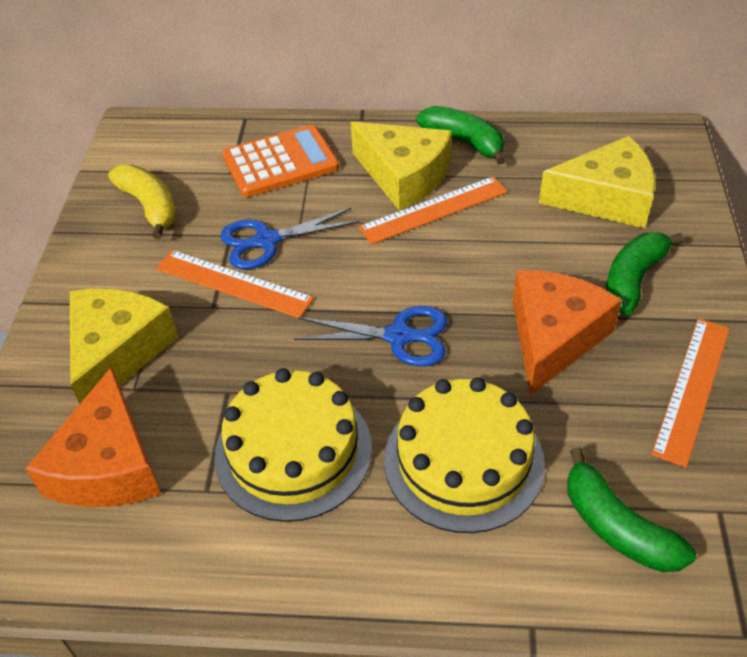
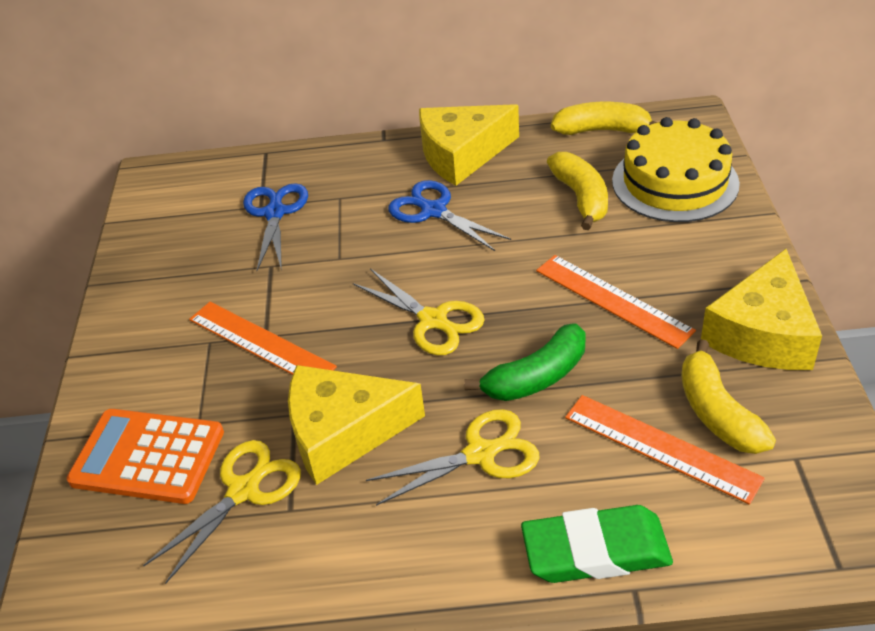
green banana: 3 -> 1
green eraser: 0 -> 1
orange cheese: 2 -> 0
yellow banana: 1 -> 3
yellow cake: 2 -> 1
yellow scissors: 0 -> 3

